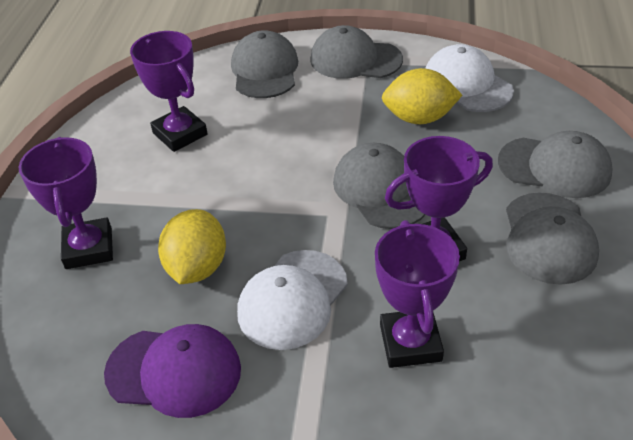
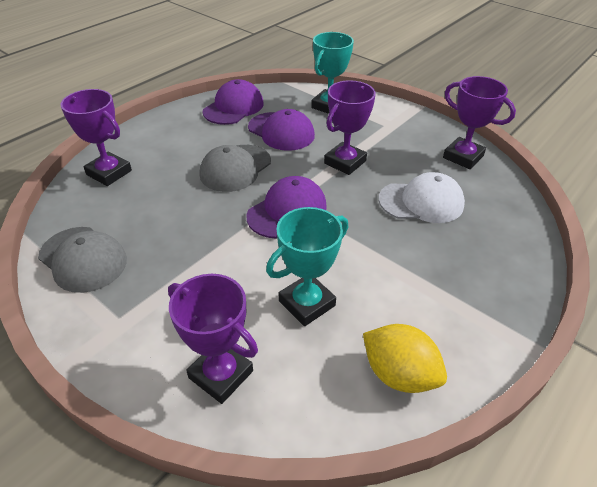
grey cap: 5 -> 2
purple cap: 1 -> 3
turquoise trophy: 0 -> 2
white cap: 2 -> 1
yellow lemon: 2 -> 1

